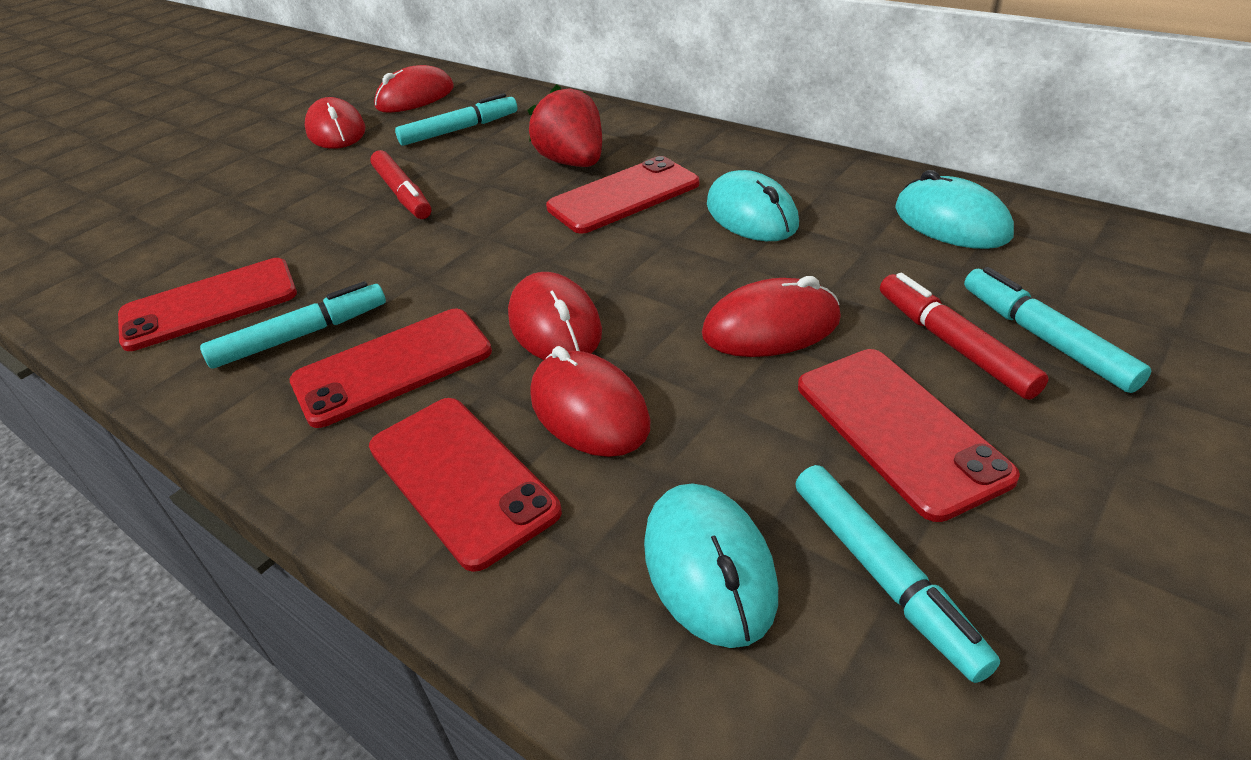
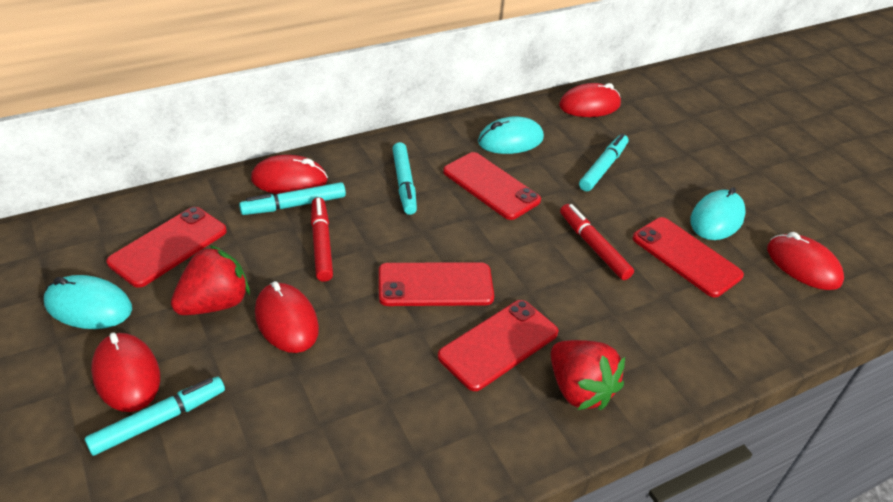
red strawberry: 1 -> 2

